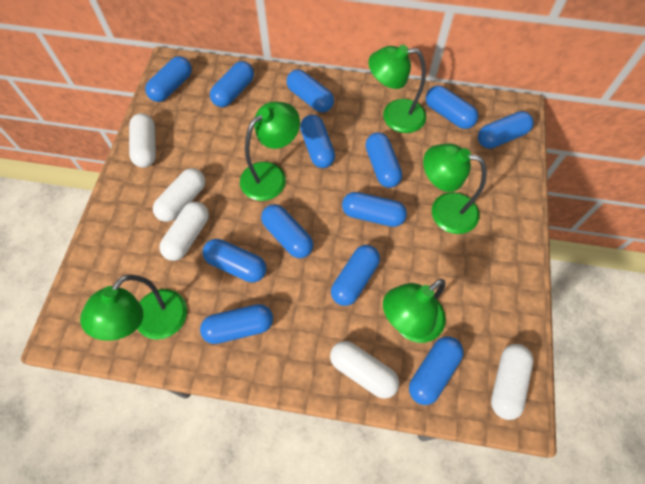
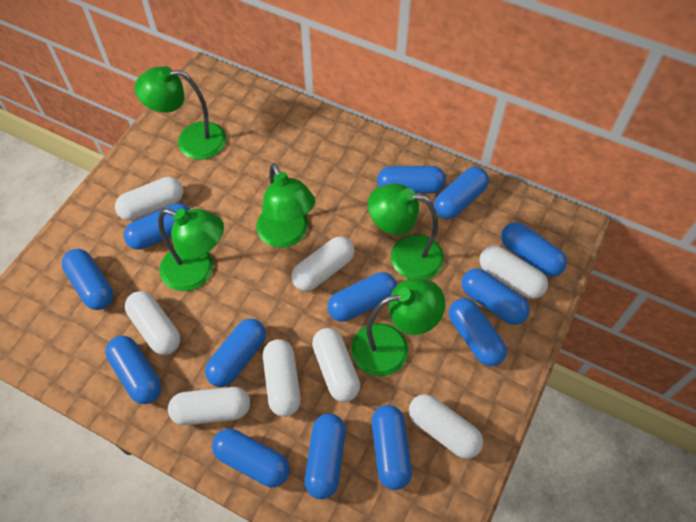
white capsule: 5 -> 8

